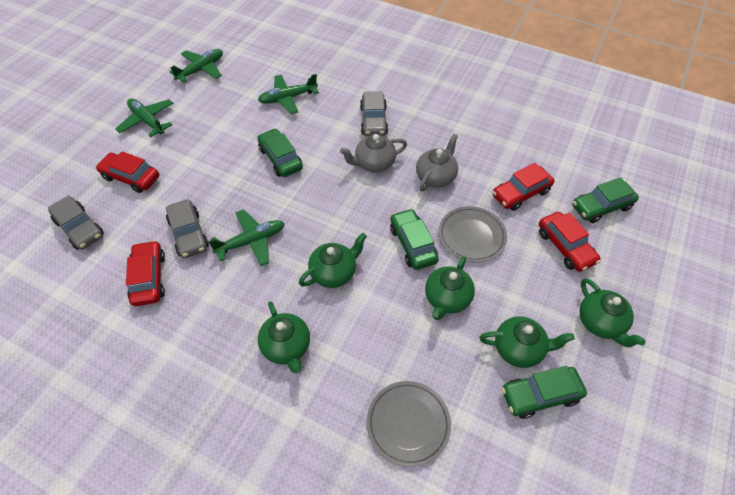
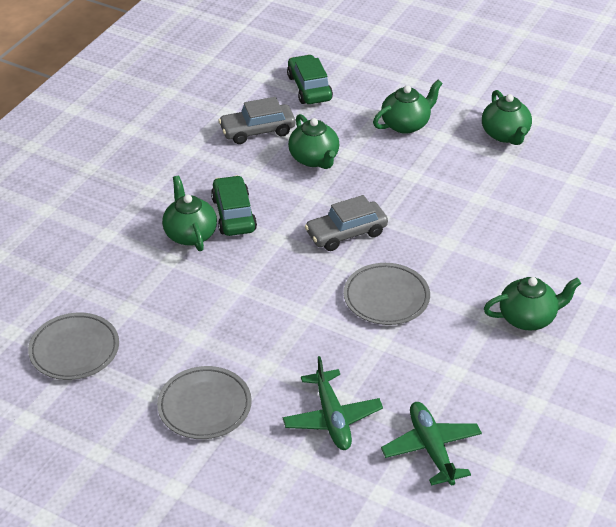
green car: 4 -> 2
green plane: 4 -> 2
grey car: 3 -> 2
grey plate: 2 -> 3
grey teapot: 2 -> 0
red car: 4 -> 0

